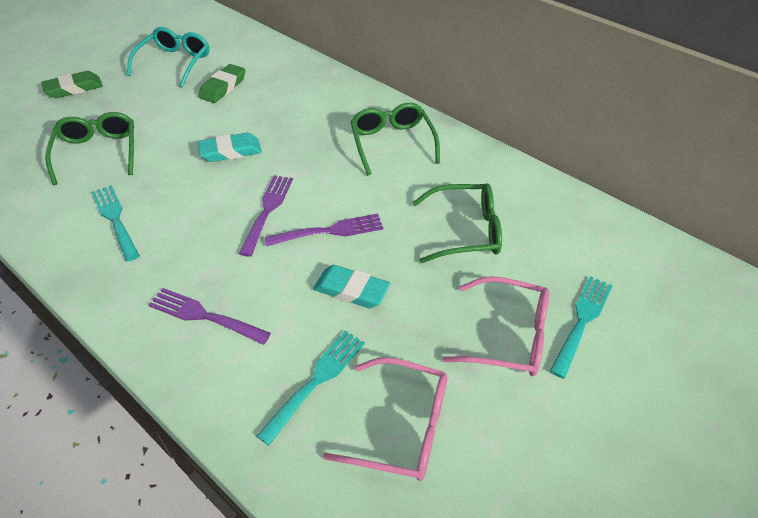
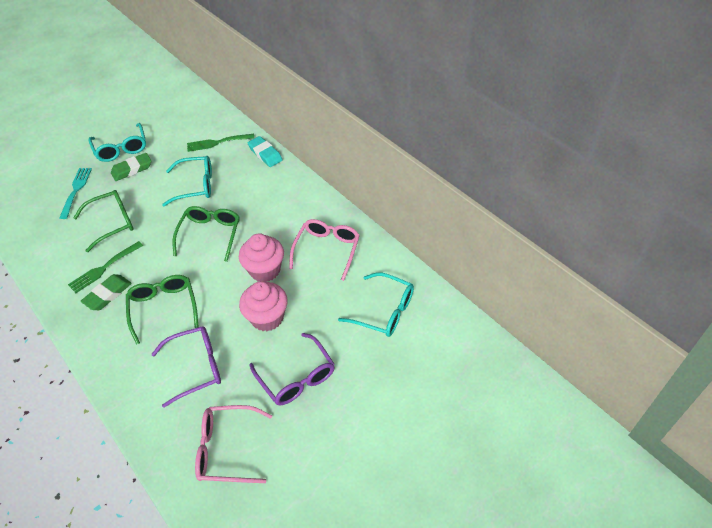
green fork: 0 -> 2
pink cupcake: 0 -> 2
purple fork: 3 -> 0
purple glasses: 0 -> 2
turquoise eraser: 2 -> 1
turquoise fork: 3 -> 1
turquoise glasses: 1 -> 3

